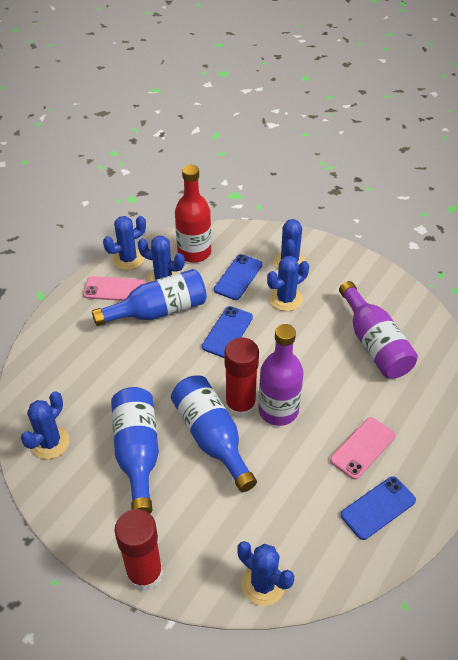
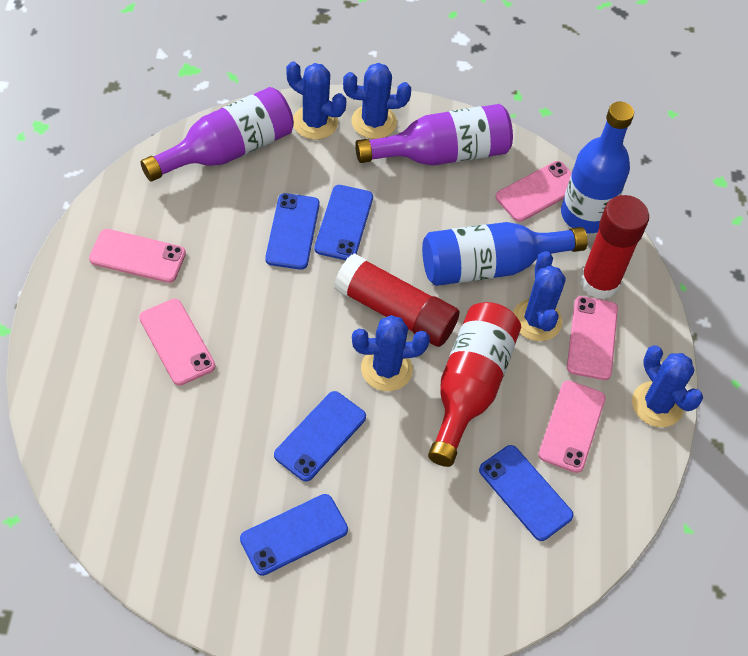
blue bottle: 3 -> 2
blue cactus: 6 -> 5
blue phone: 3 -> 5
pink phone: 2 -> 5

